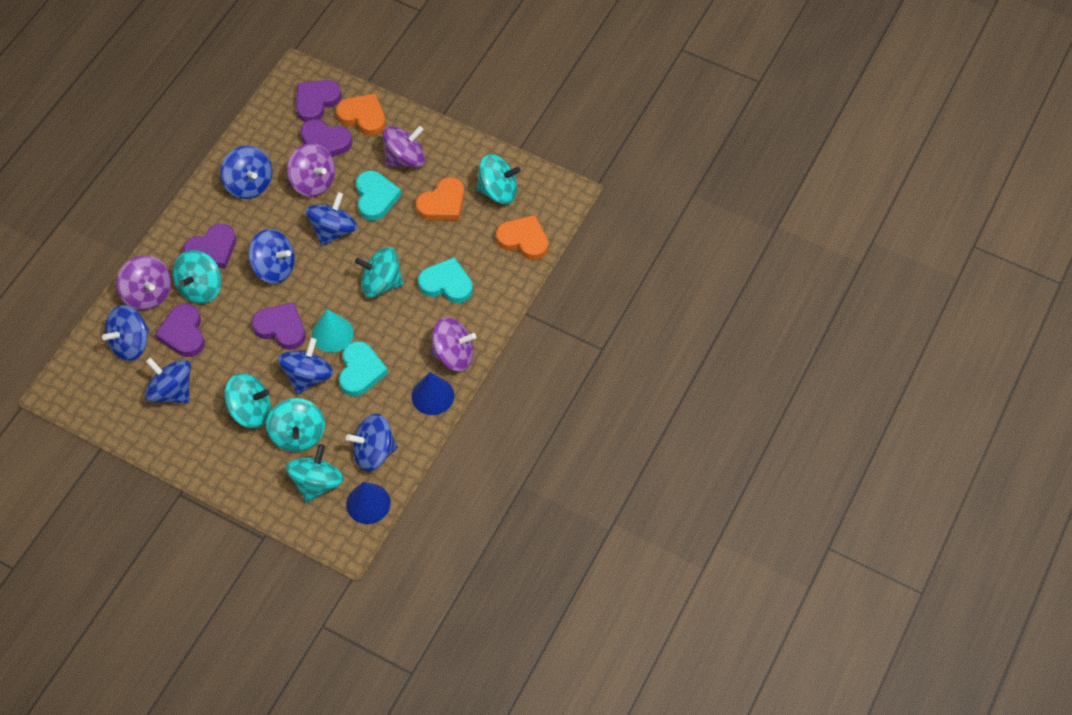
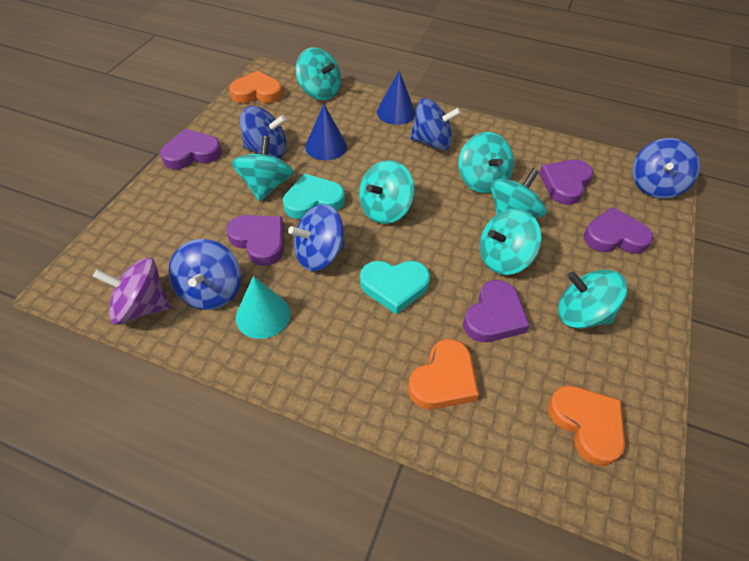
blue spinning top: 7 -> 5
purple spinning top: 4 -> 1
turquoise heart: 3 -> 2
turquoise spinning top: 6 -> 7

